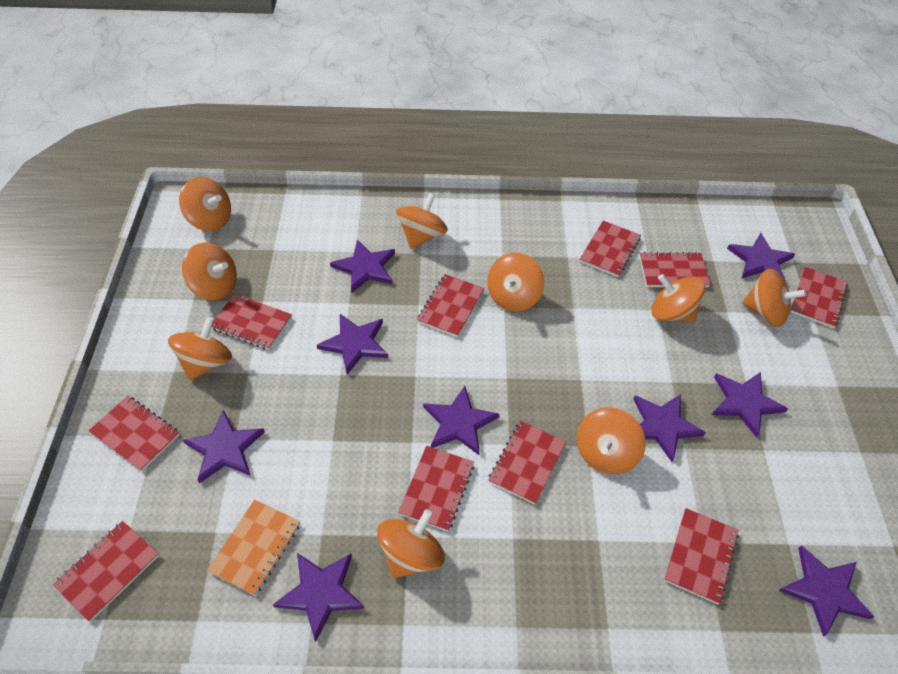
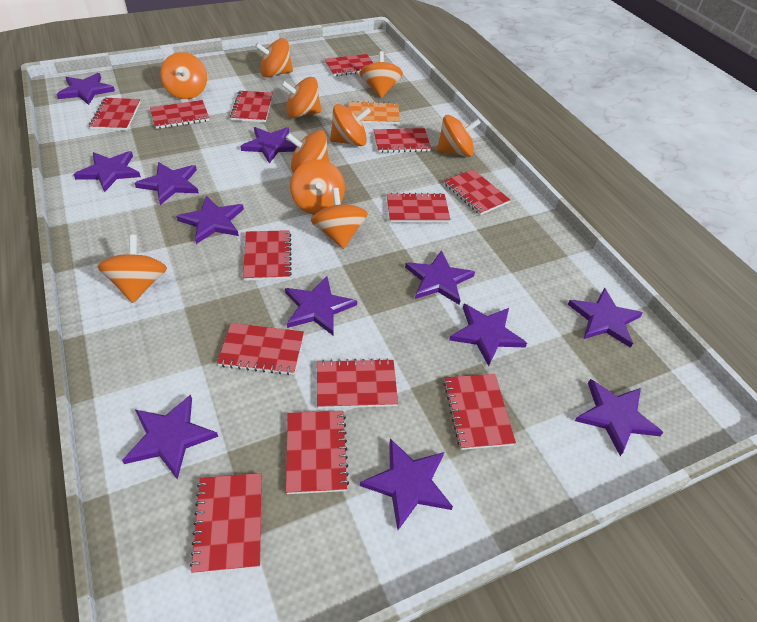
orange spinning top: 9 -> 10
purple star: 9 -> 12
red notebook: 10 -> 13

